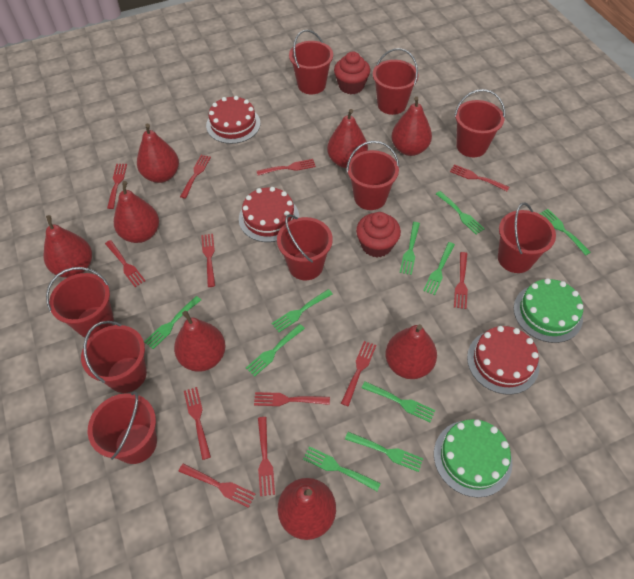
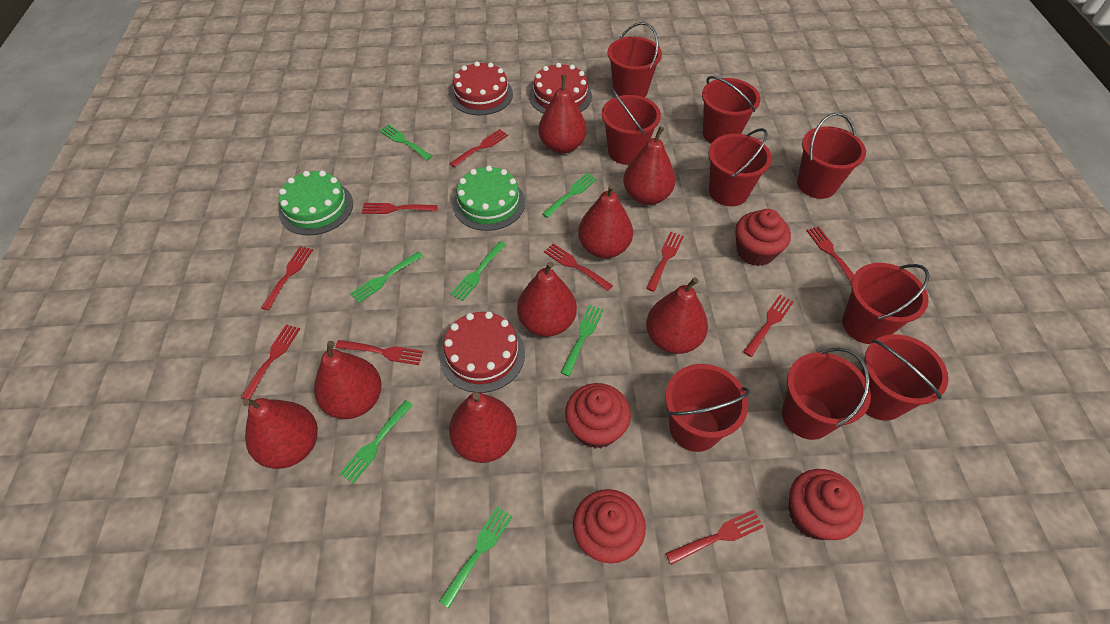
green fork: 10 -> 7
red cupcake: 2 -> 4
red fork: 12 -> 10

